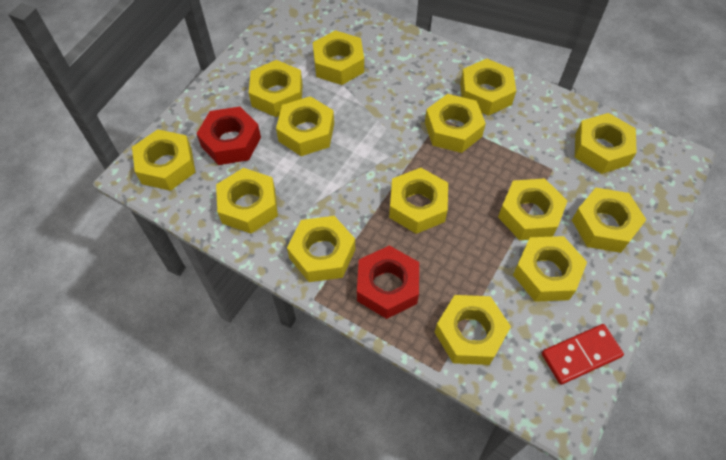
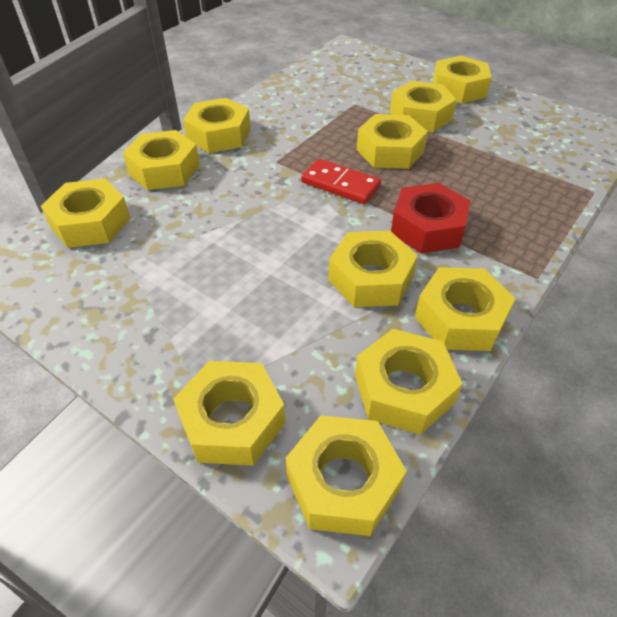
red nut: 2 -> 1
yellow nut: 14 -> 11

